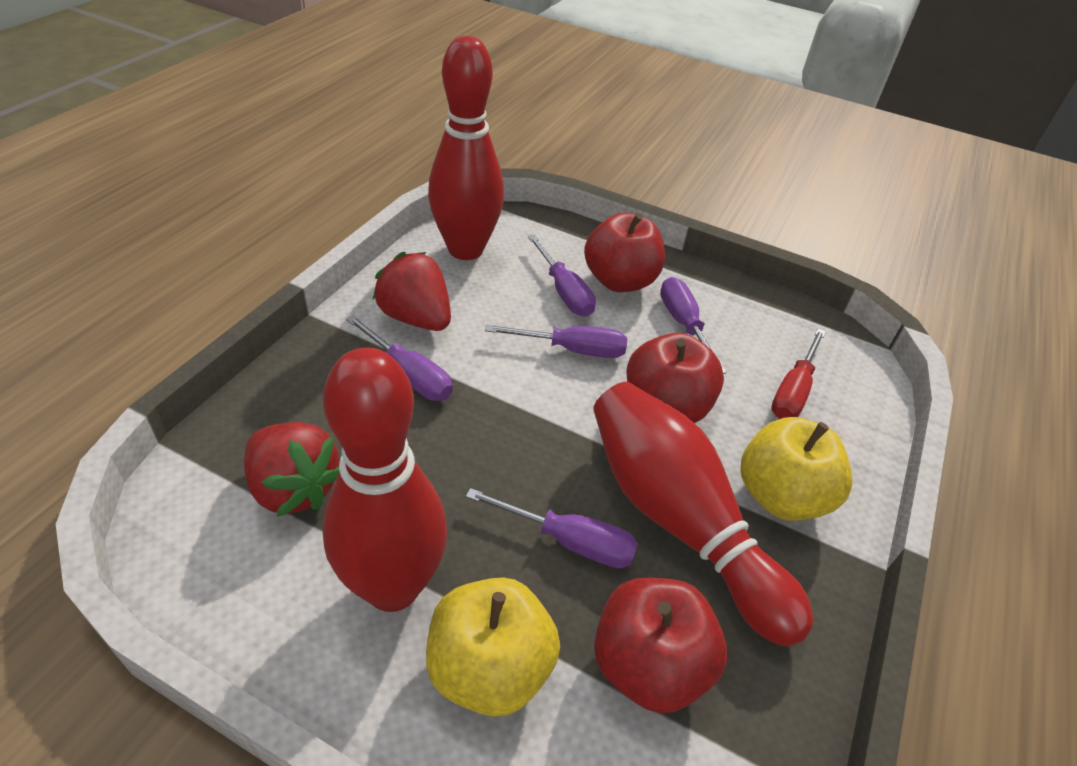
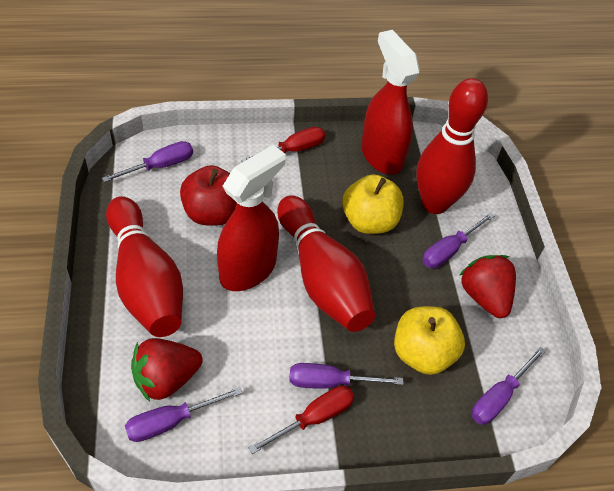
red apple: 3 -> 1
red screwdriver: 1 -> 2
red spray bottle: 0 -> 2

